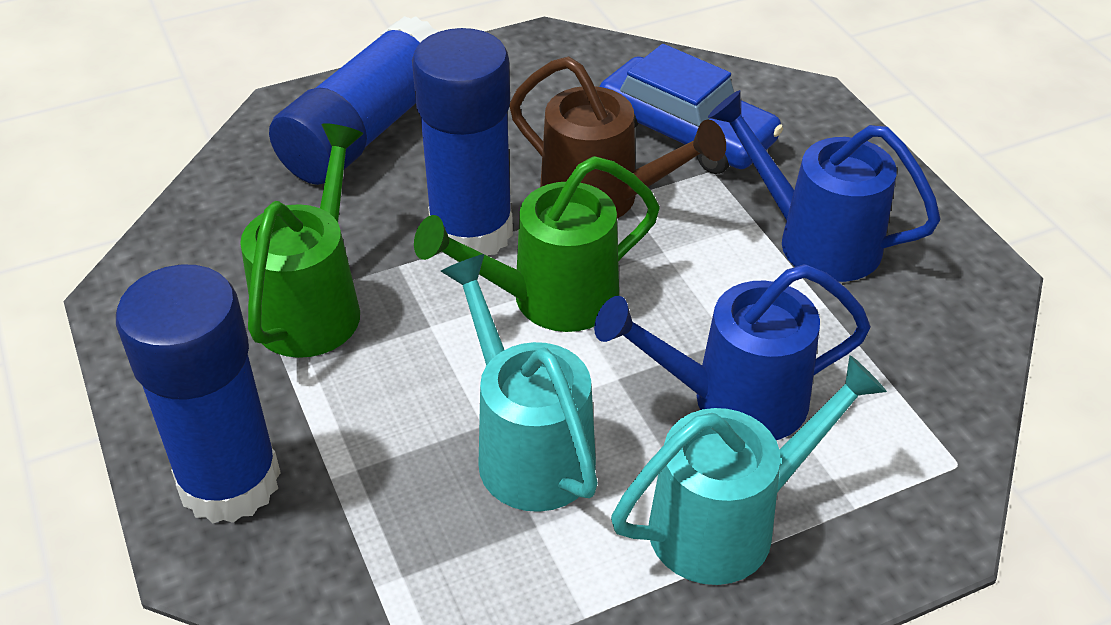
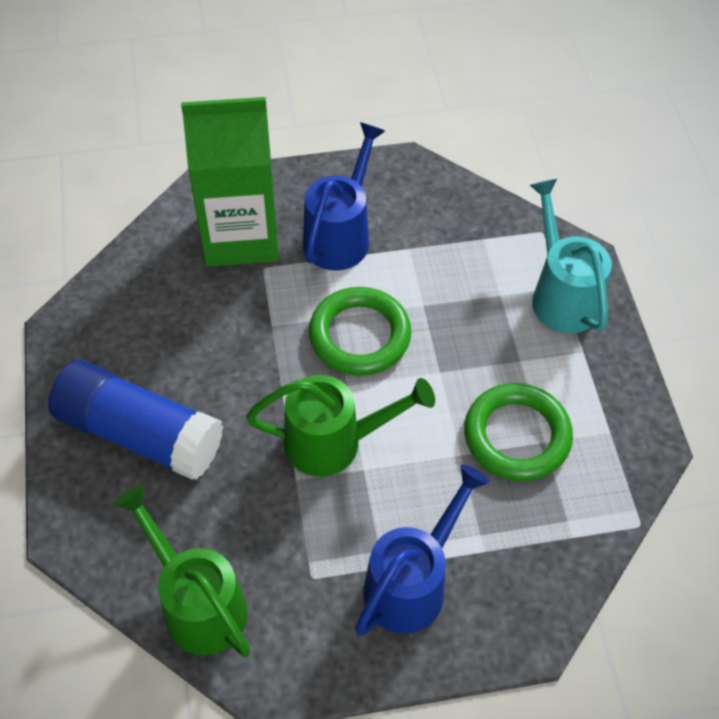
blue car: 1 -> 0
blue glue stick: 3 -> 1
brown watering can: 1 -> 0
green carton: 0 -> 1
green ring: 0 -> 2
turquoise watering can: 2 -> 1

